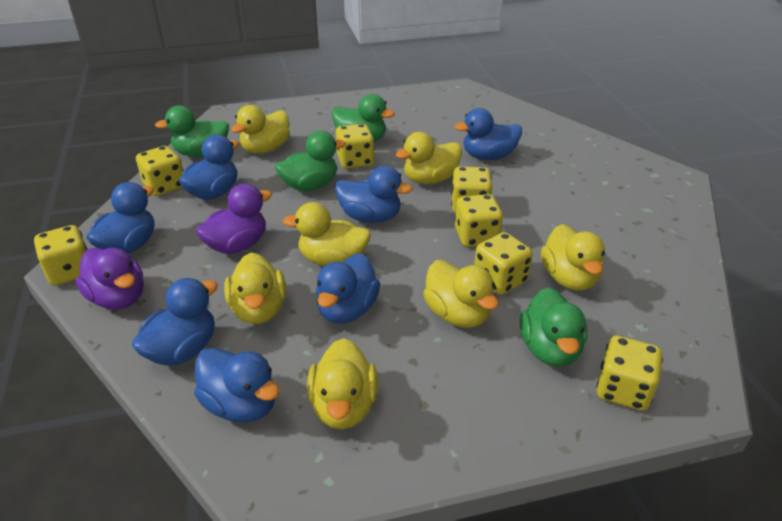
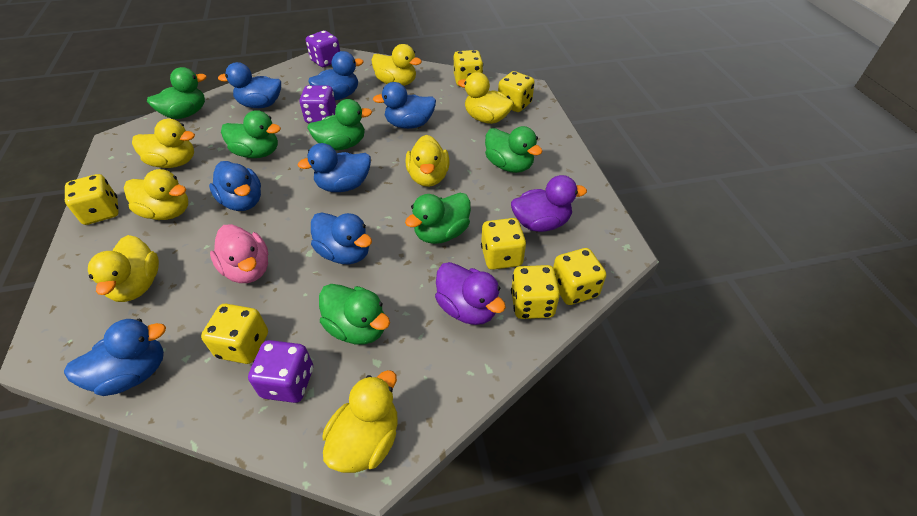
green duck: 4 -> 6
pink duck: 0 -> 1
purple dice: 0 -> 3

